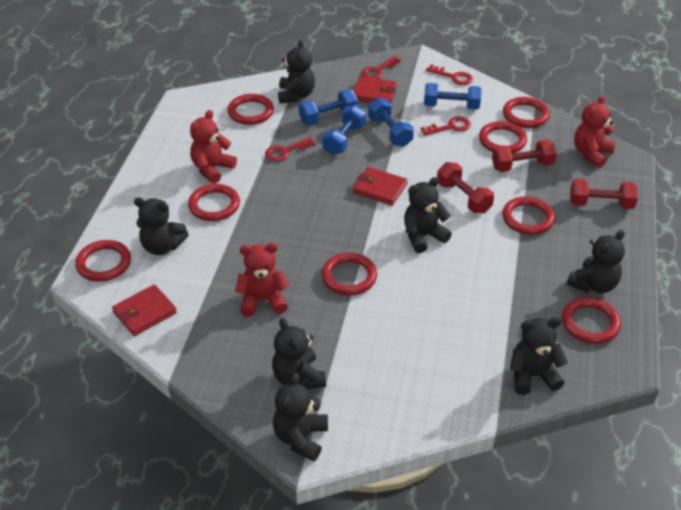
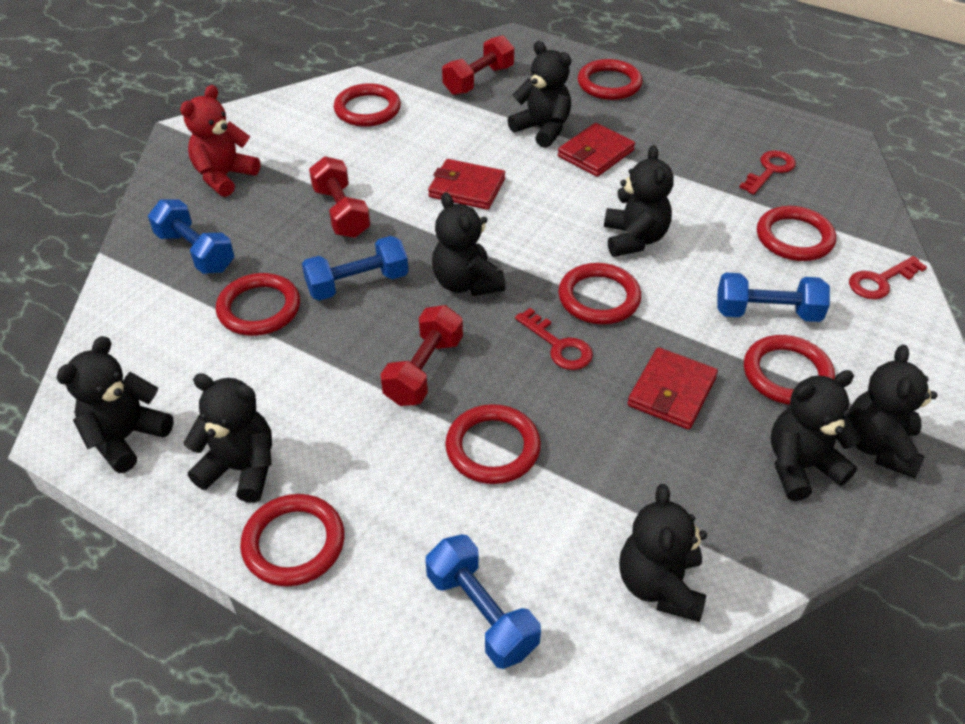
black teddy bear: 7 -> 8
red key: 4 -> 3
red teddy bear: 3 -> 1

